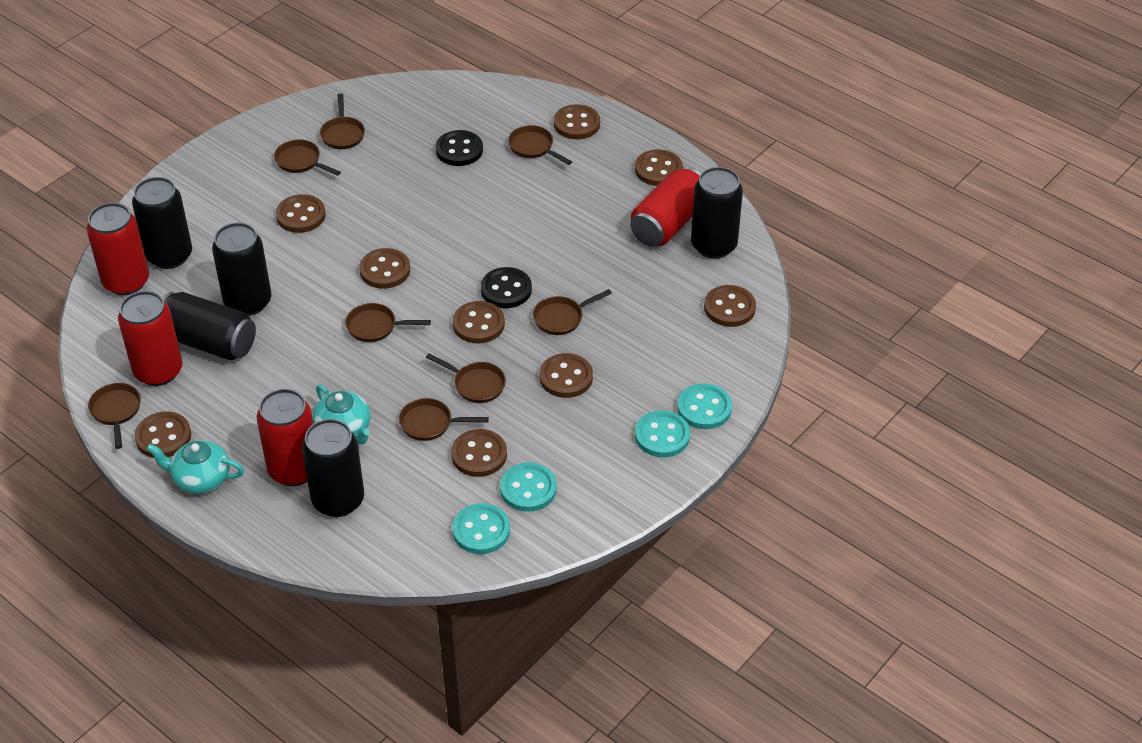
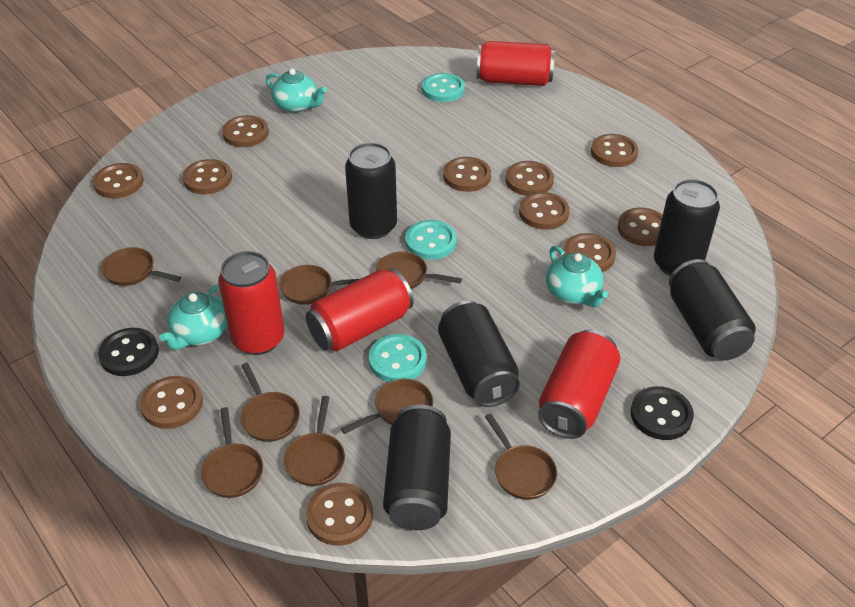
brown button: 9 -> 11
turquoise button: 4 -> 3
turquoise teapot: 2 -> 3

